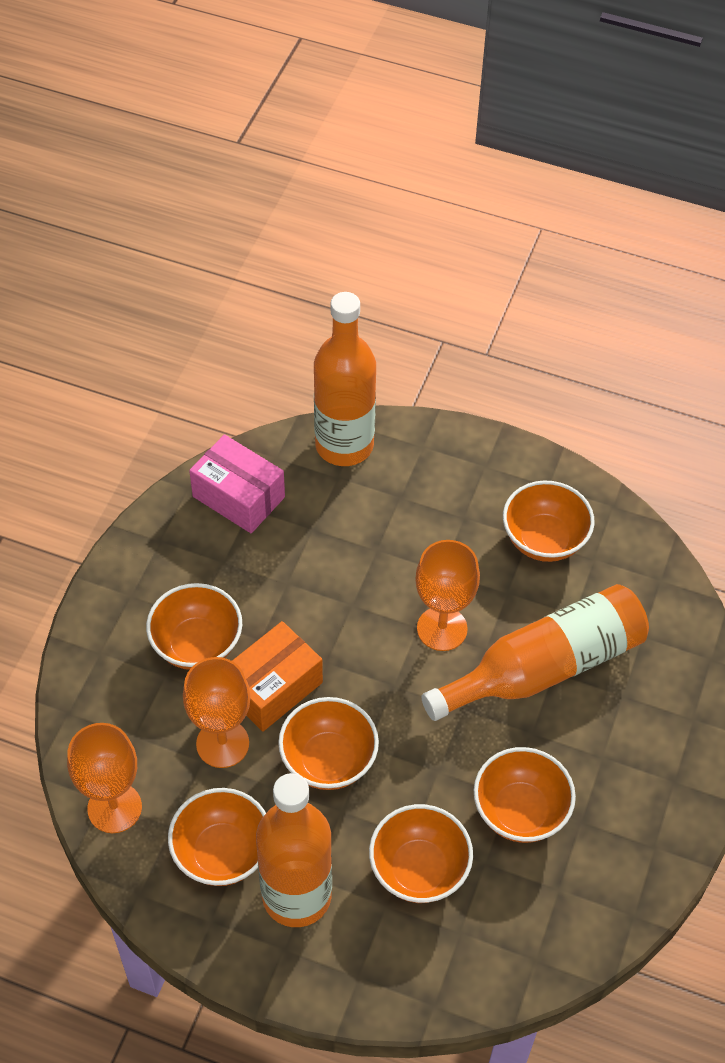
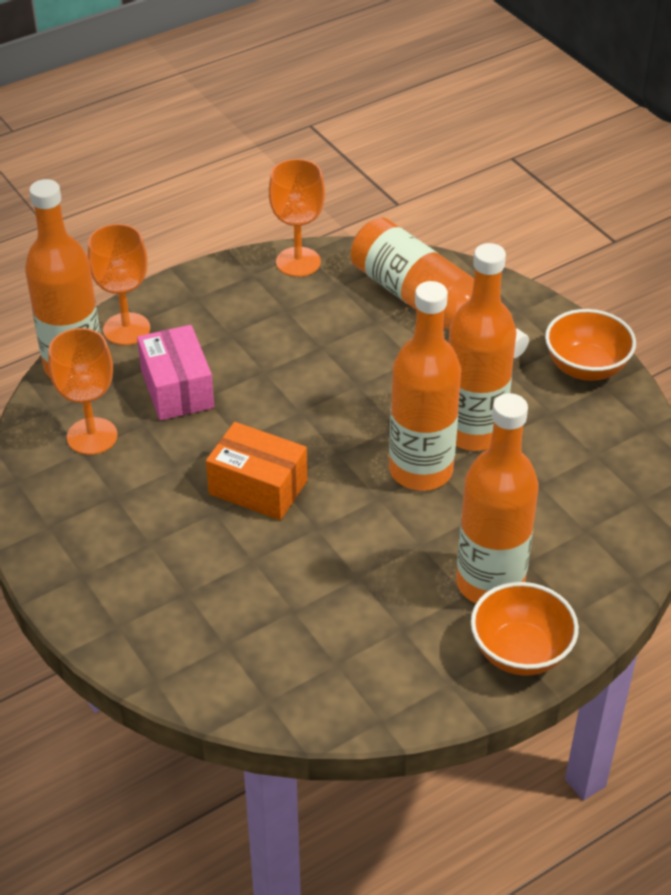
orange bottle: 3 -> 5
orange bowl: 6 -> 2

